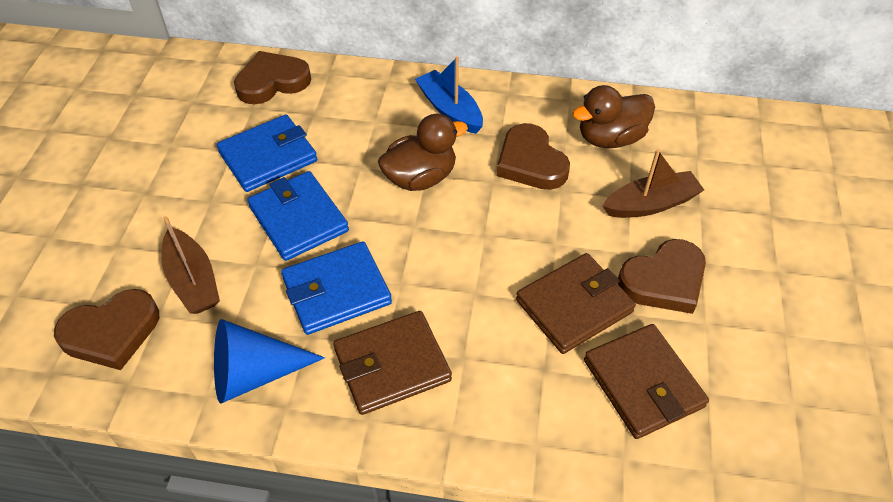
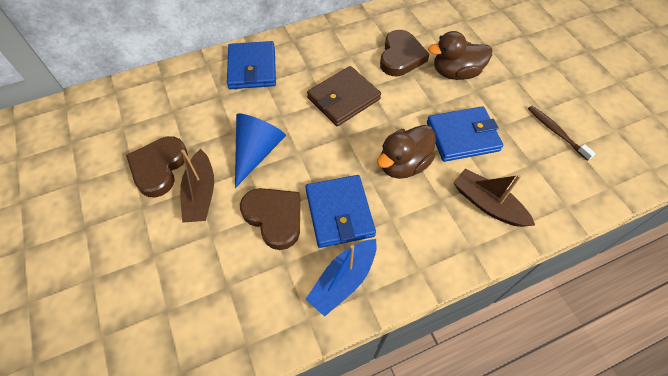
brown heart: 4 -> 3
brown toothbrush: 0 -> 1
brown wallet: 3 -> 1

